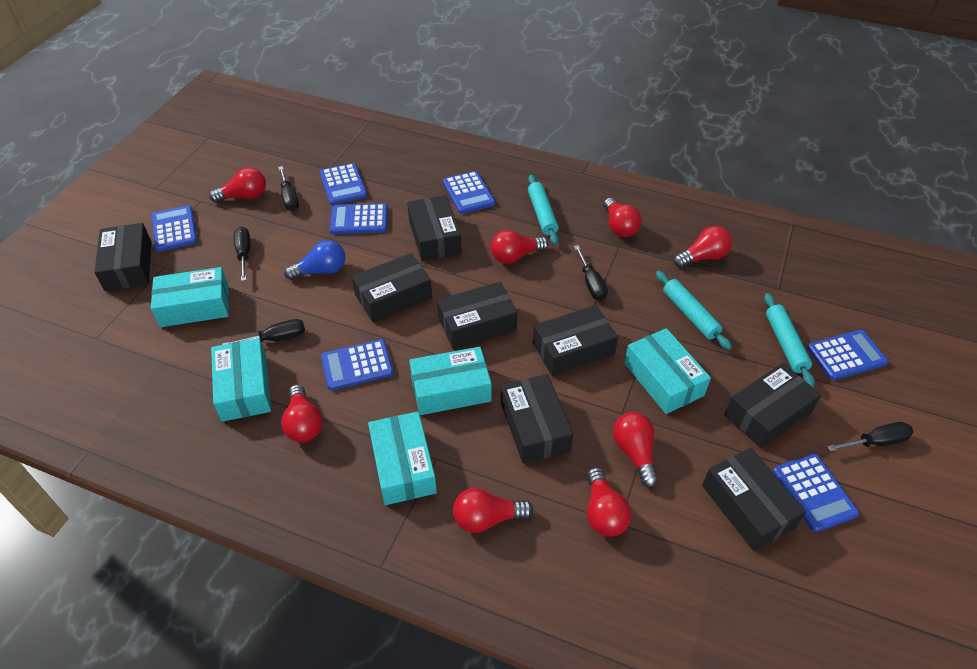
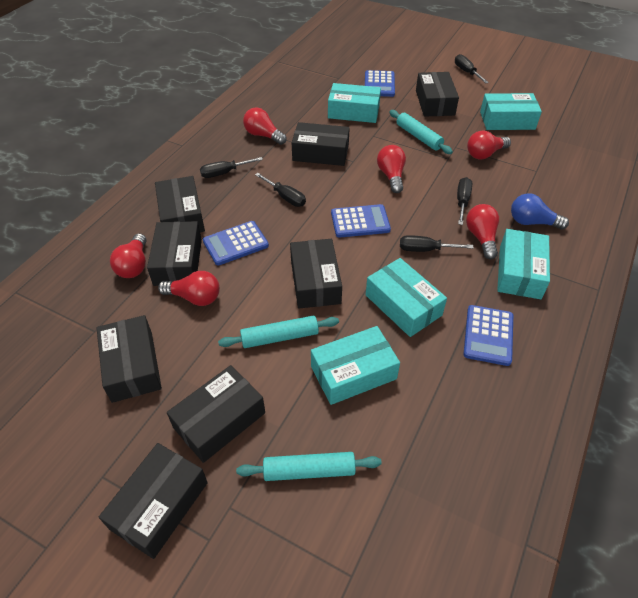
blue calculator: 7 -> 4
red light bulb: 8 -> 6

